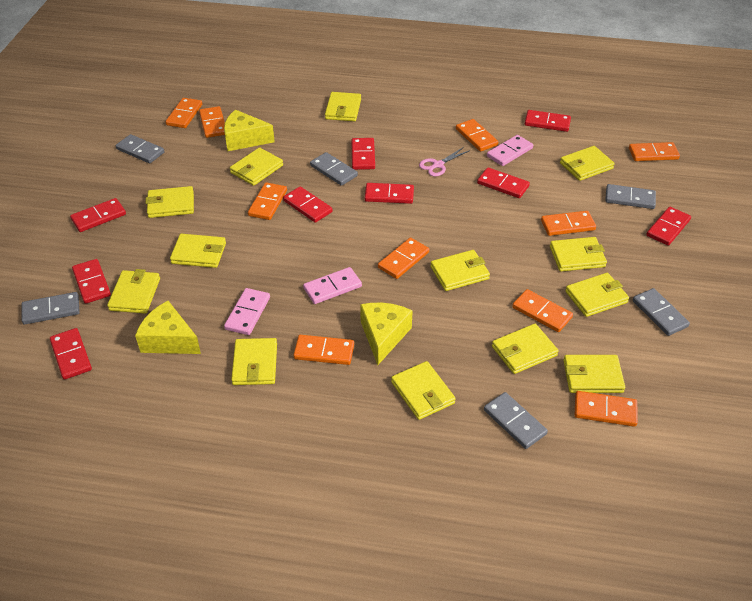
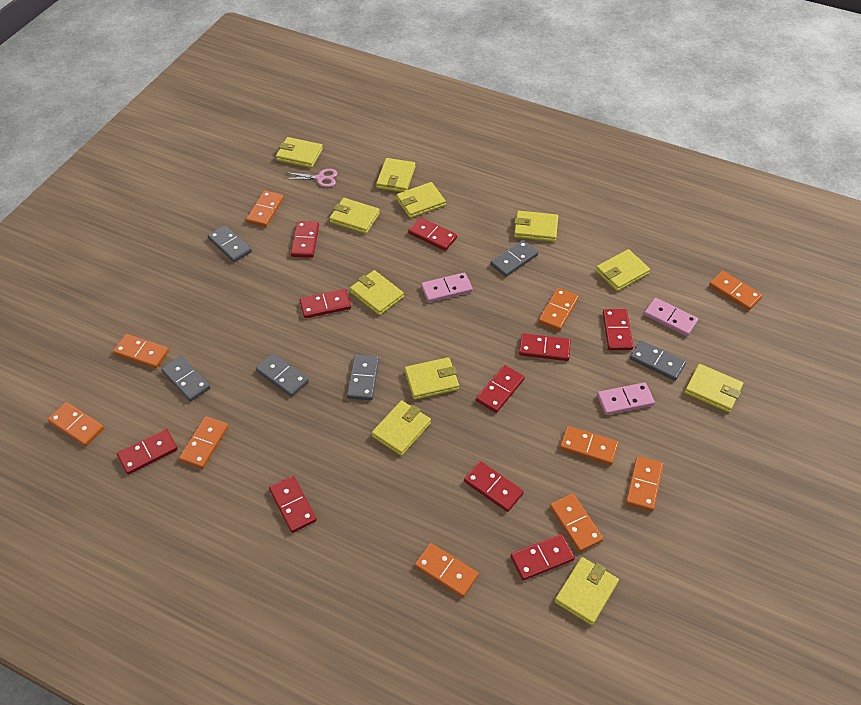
red domino: 9 -> 10
yellow cheese: 3 -> 0
yellow wallet: 13 -> 11

